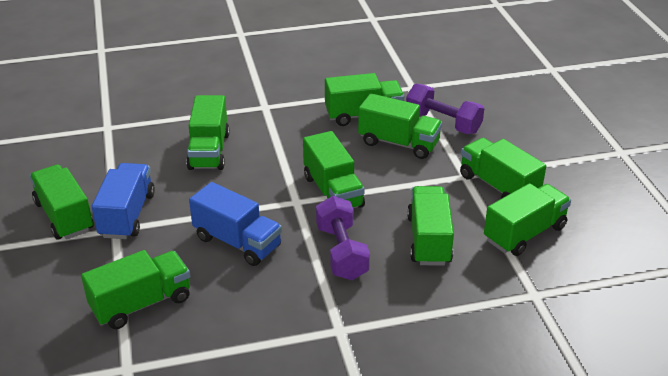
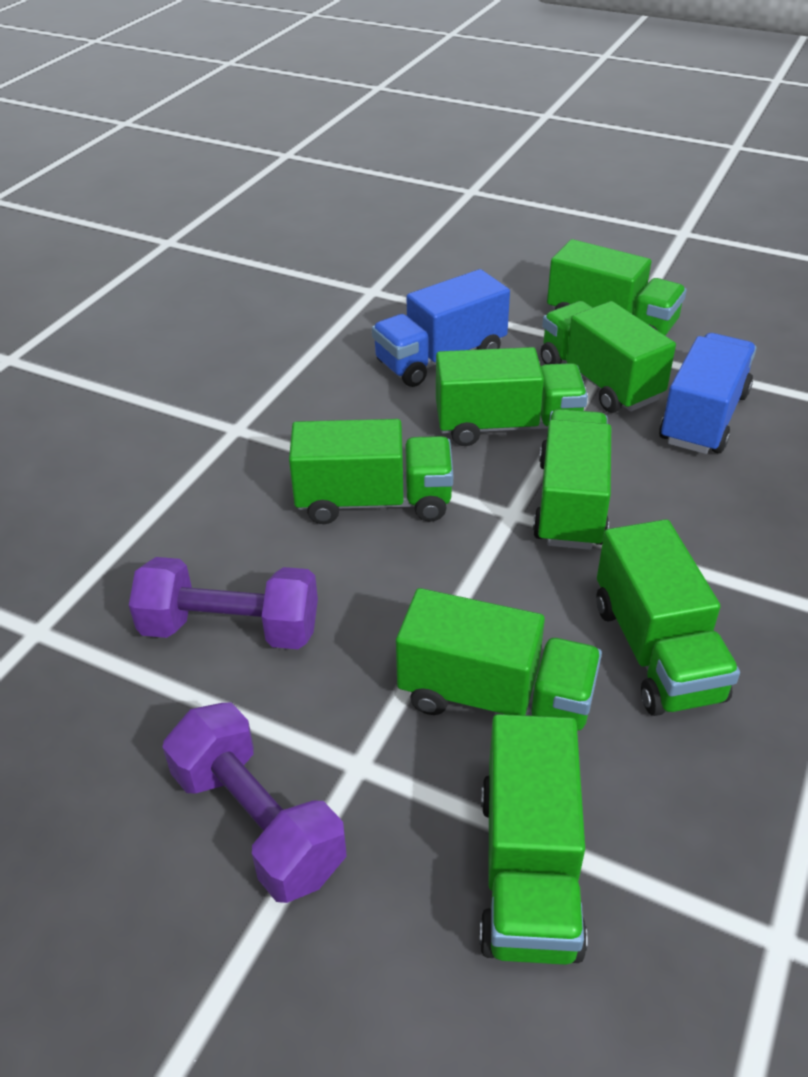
green truck: 9 -> 8

